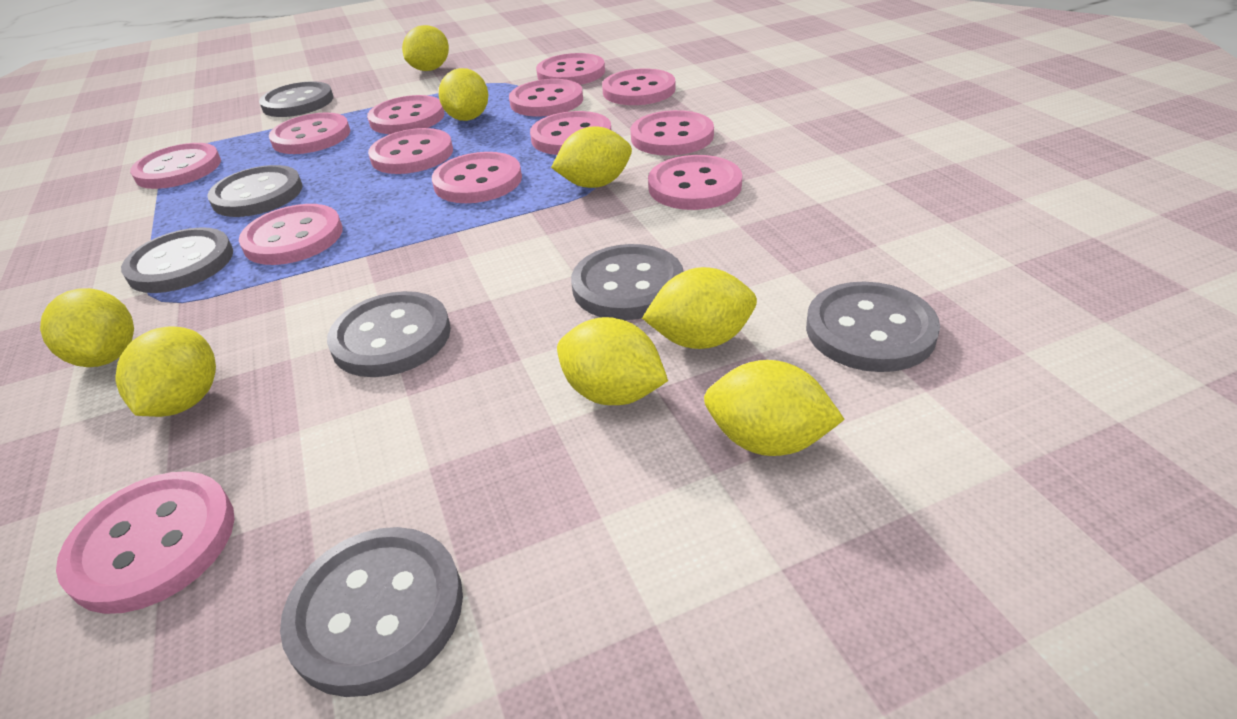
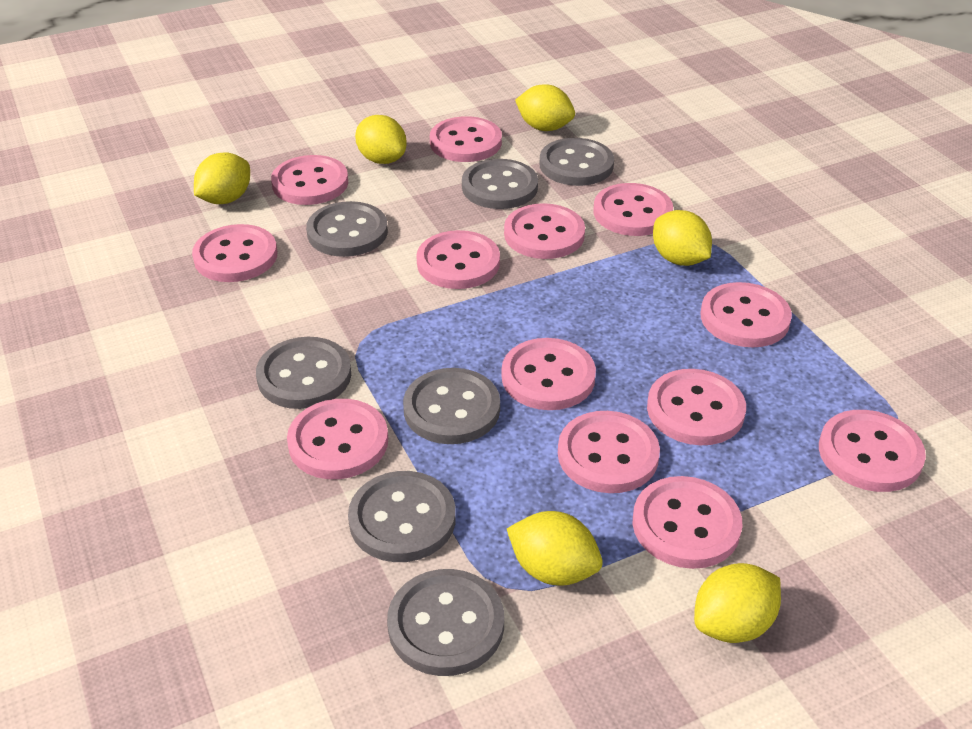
yellow lemon: 8 -> 6

